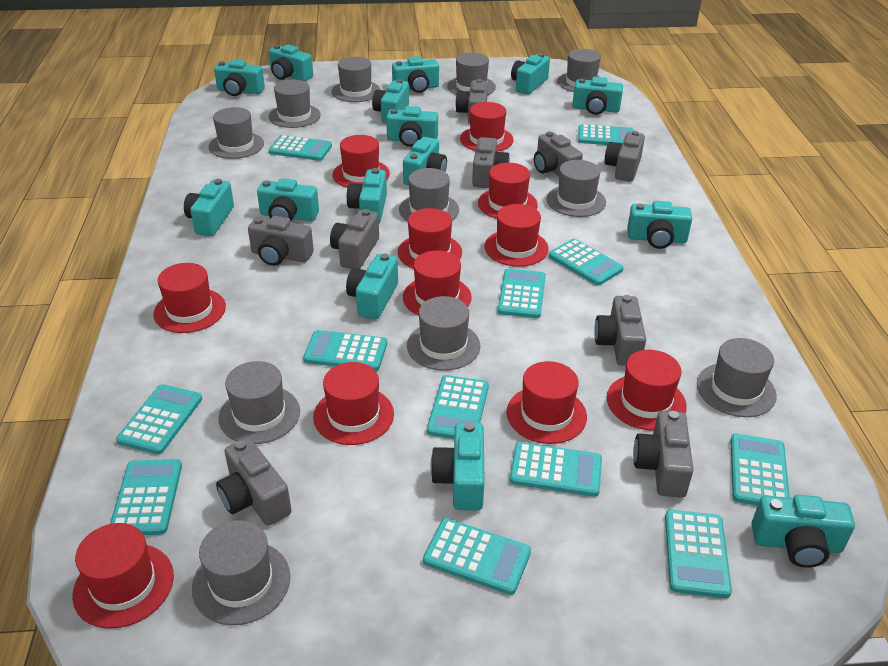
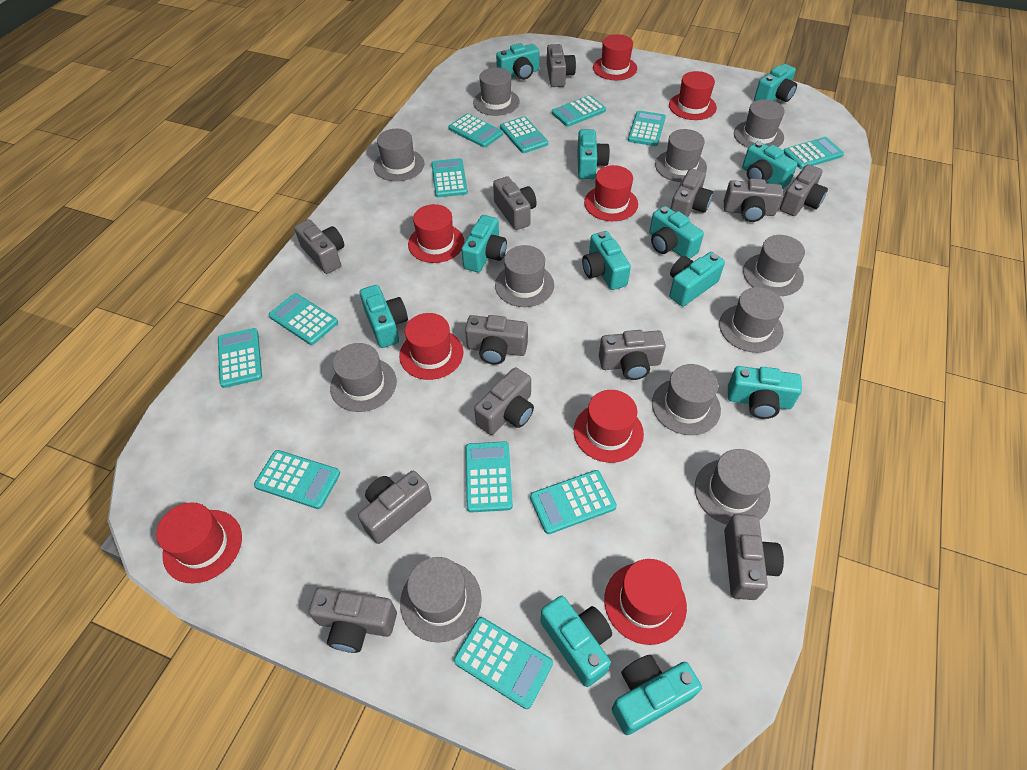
grey camera: 9 -> 12
red hat: 11 -> 8
turquoise camera: 15 -> 12

